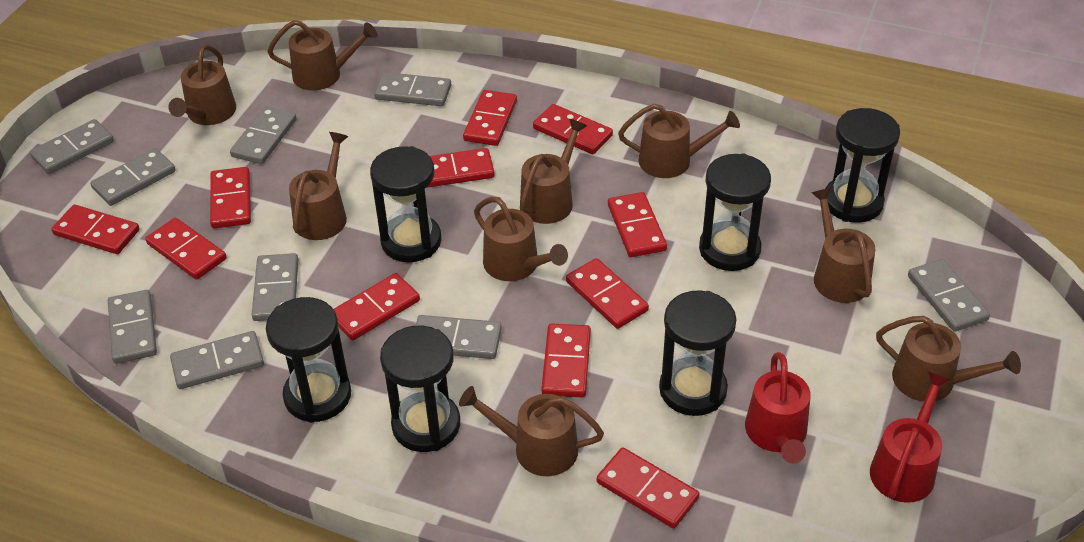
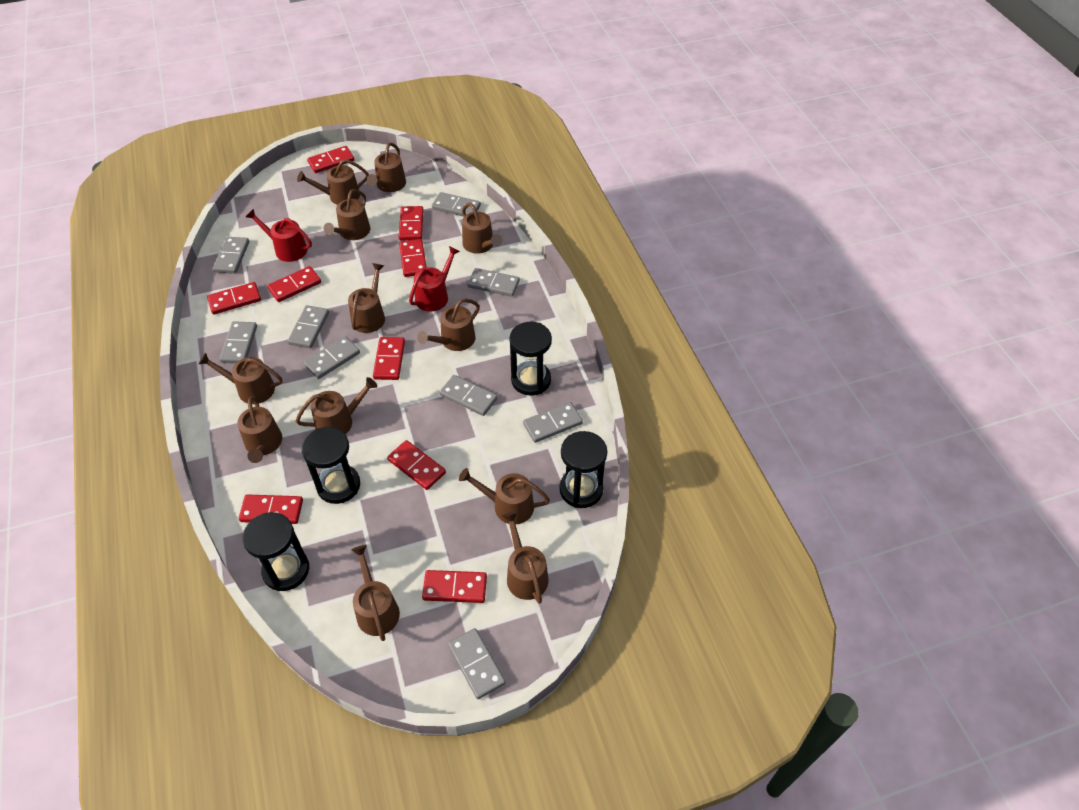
black hourglass: 6 -> 4
brown watering can: 9 -> 12
red domino: 11 -> 9

